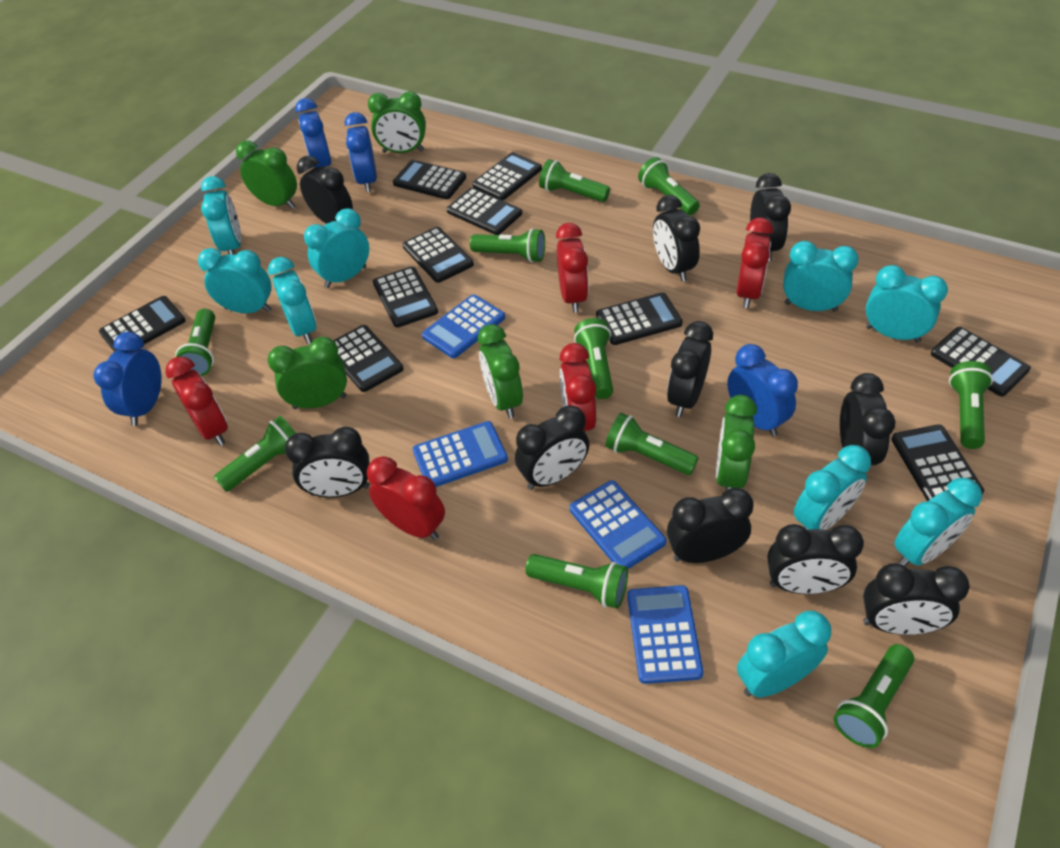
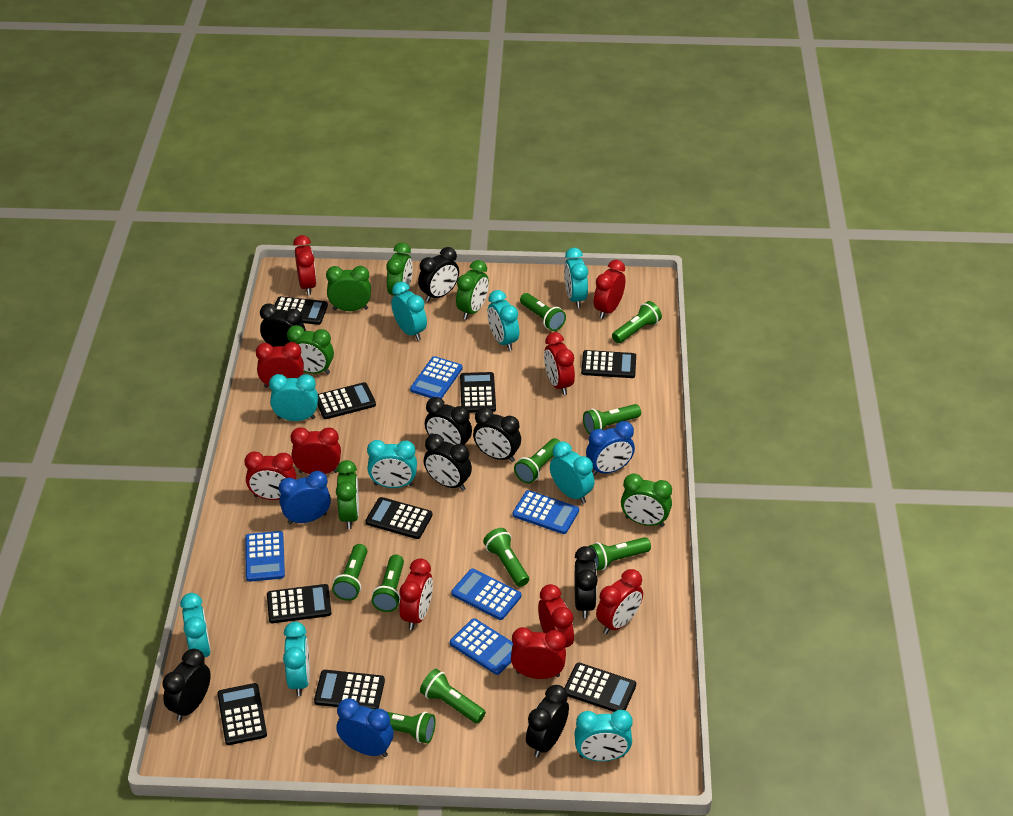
black calculator: 10 -> 9
black clock: 10 -> 8
blue calculator: 4 -> 5
blue clock: 4 -> 3
green clock: 5 -> 6
red clock: 5 -> 10

